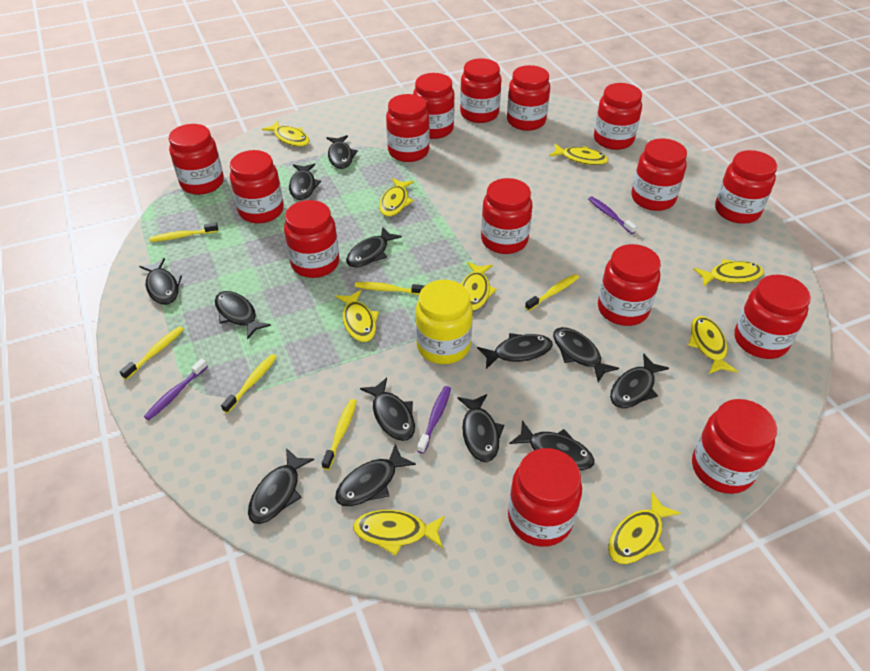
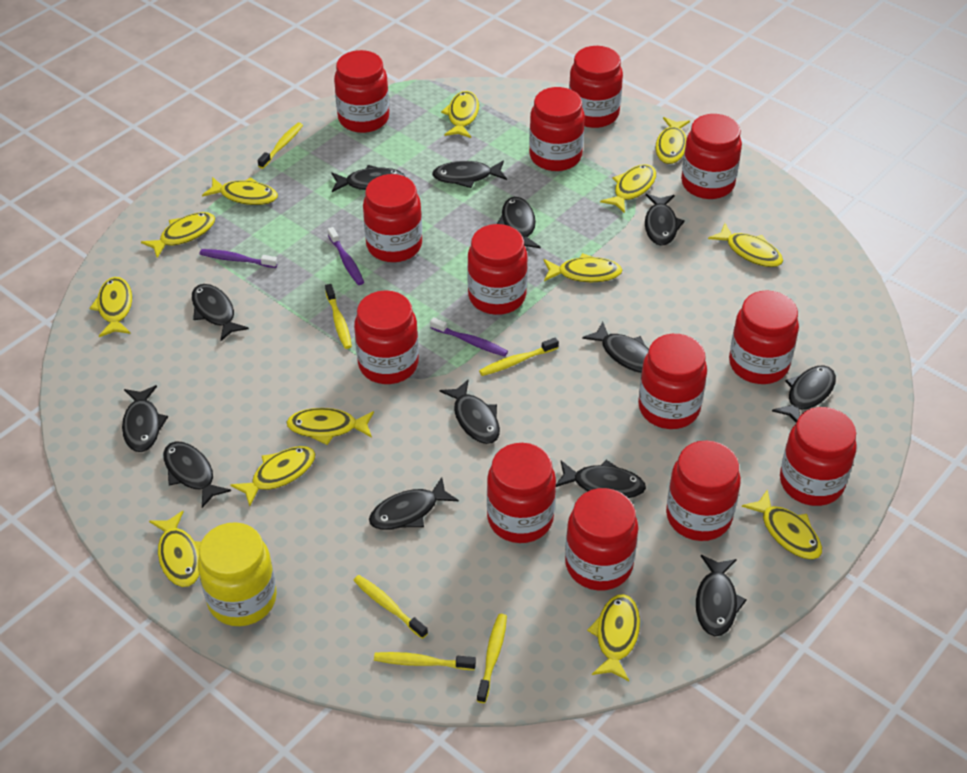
red jar: 15 -> 13
yellow fish: 9 -> 13

